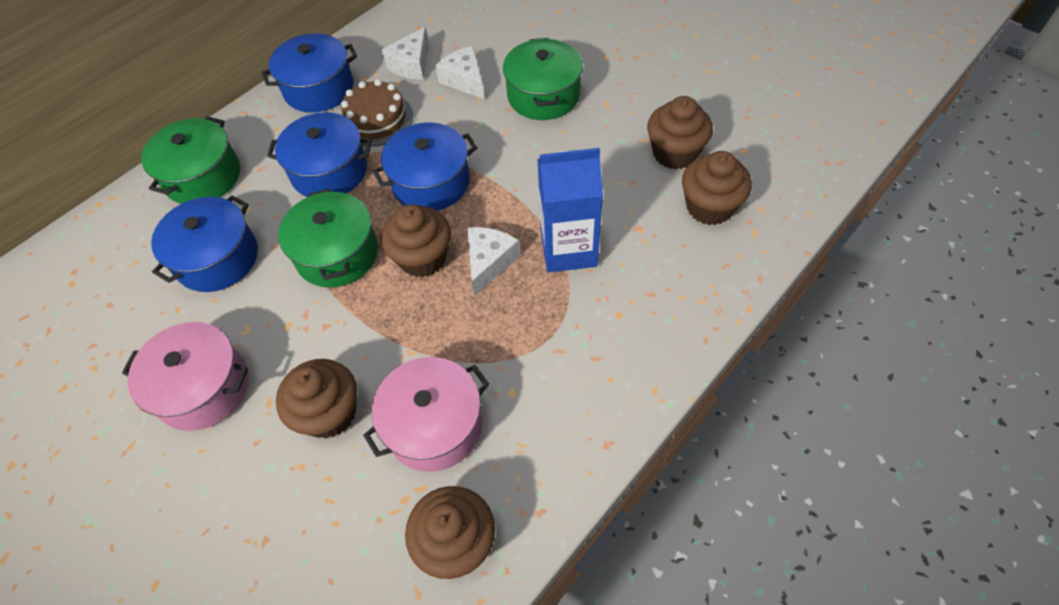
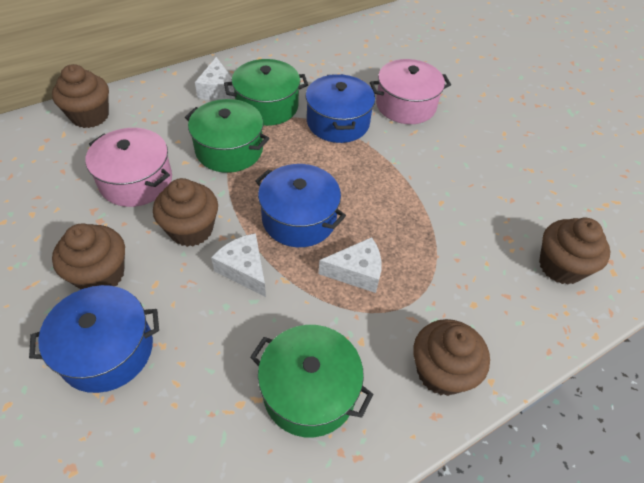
blue carton: 1 -> 0
blue pot: 4 -> 3
brown cake: 1 -> 0

